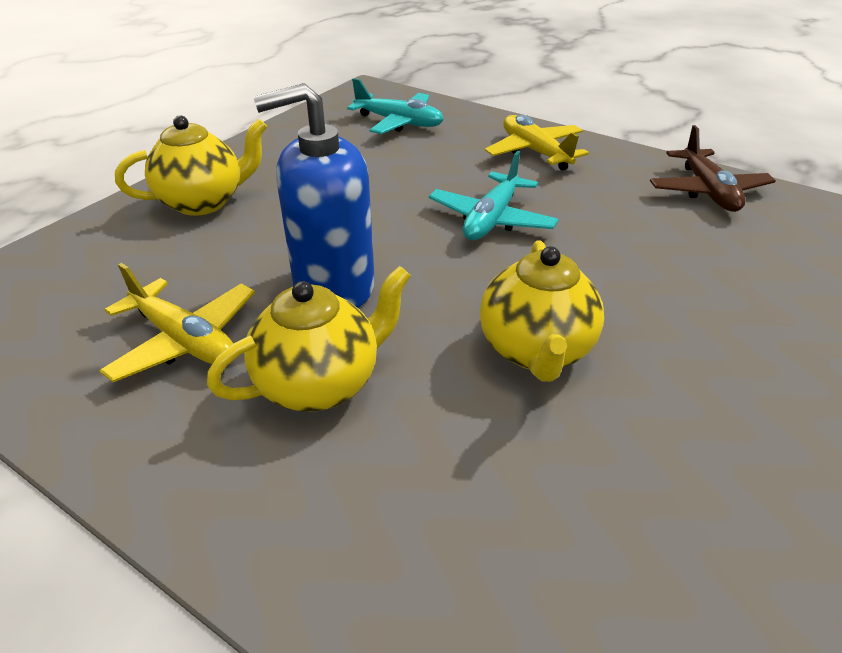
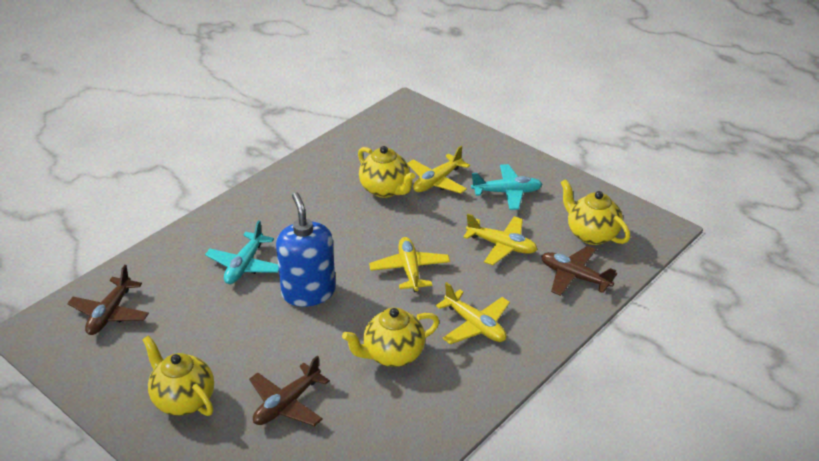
brown plane: 1 -> 3
yellow plane: 2 -> 4
yellow teapot: 3 -> 4

